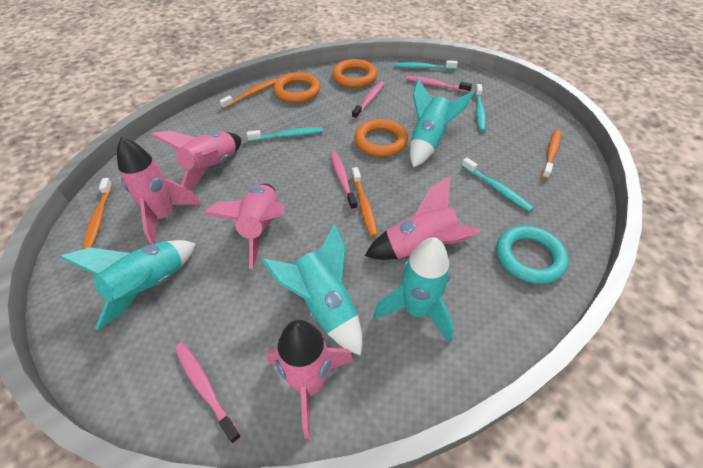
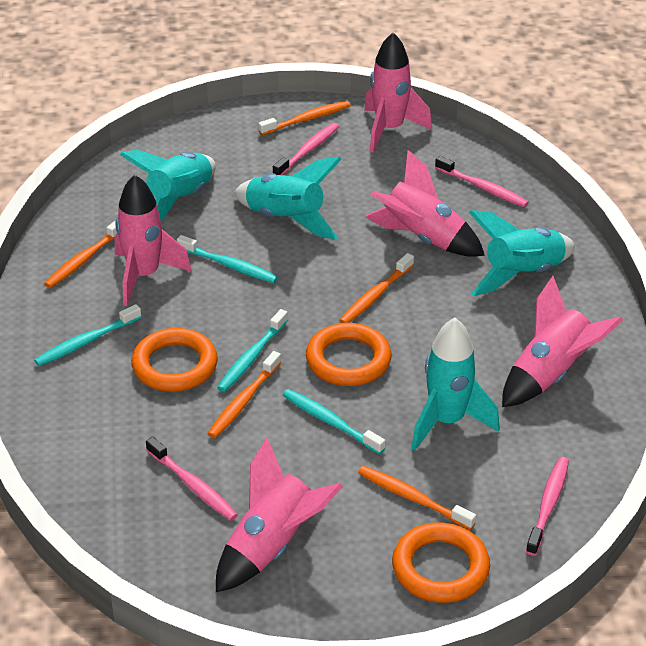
orange toothbrush: 4 -> 5
turquoise ring: 1 -> 0

